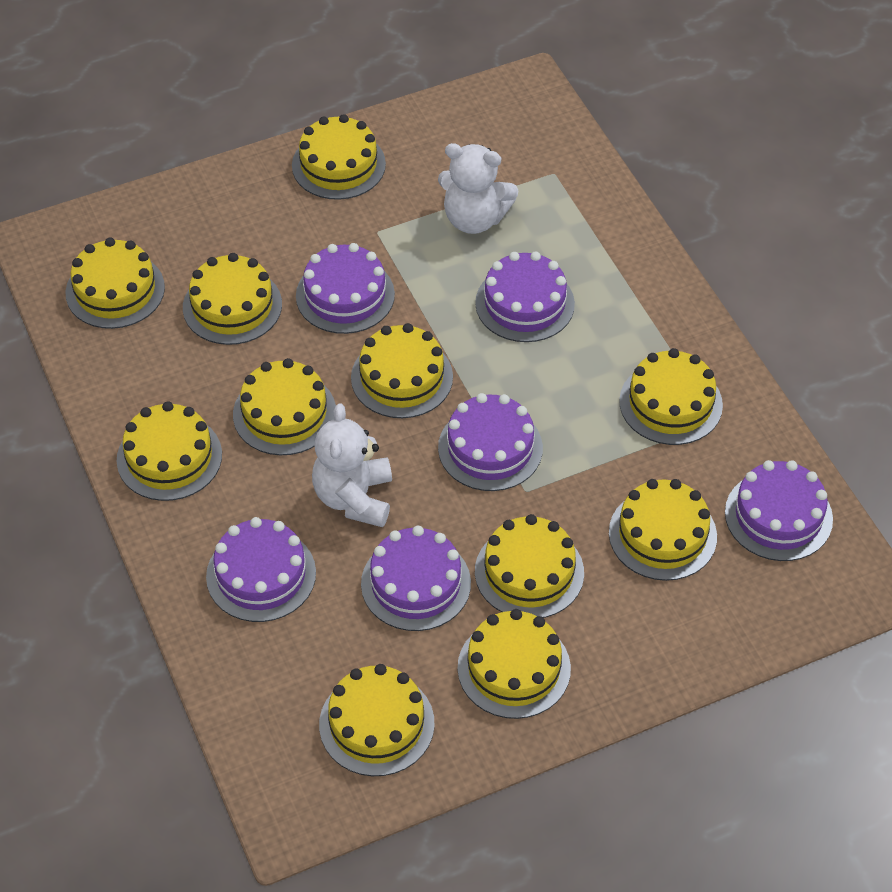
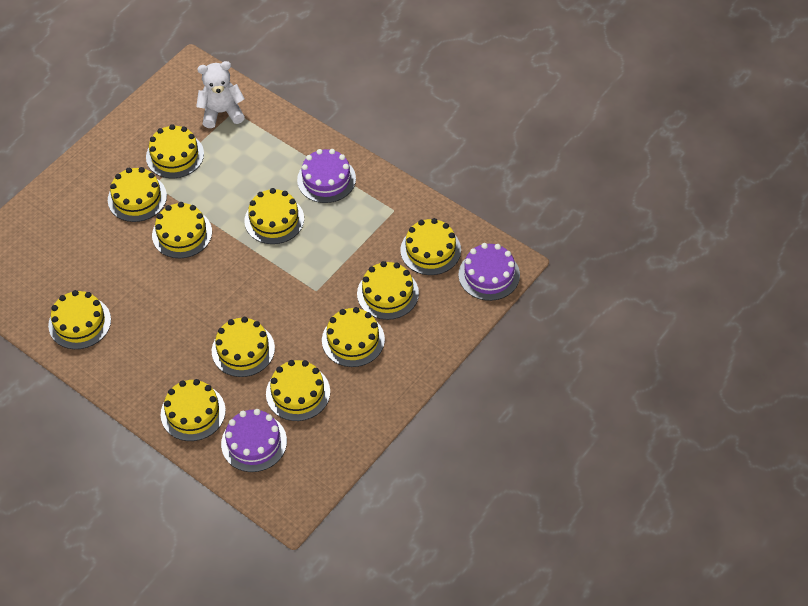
purple cake: 6 -> 3
white teddy bear: 2 -> 1

